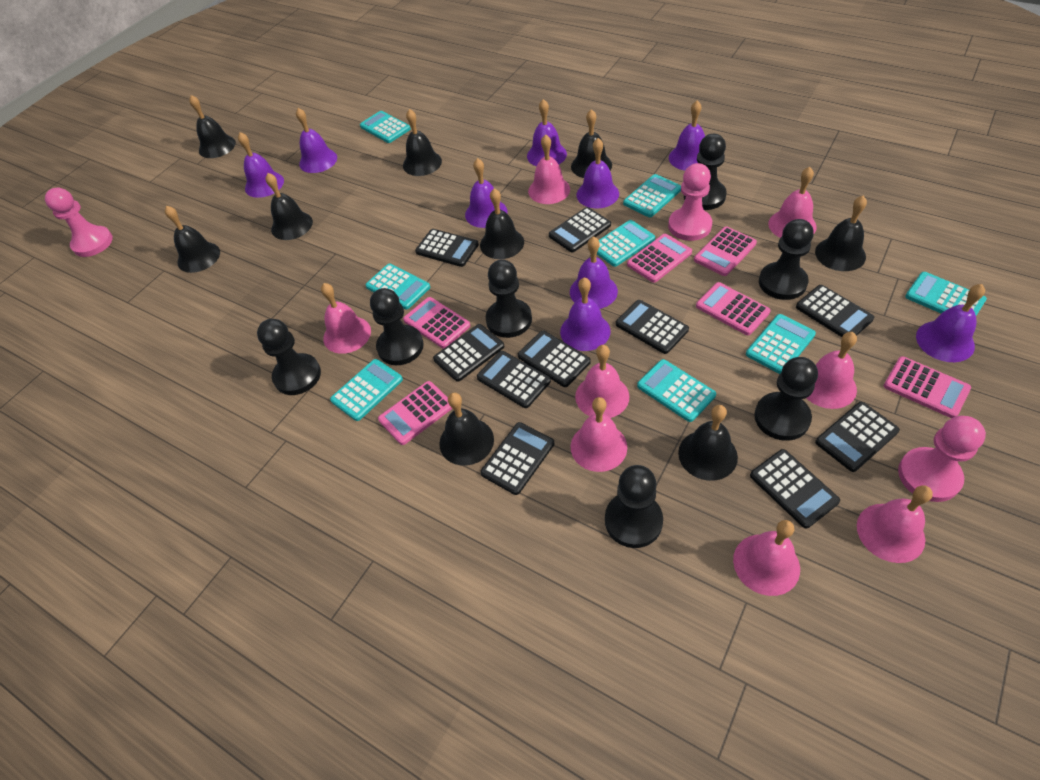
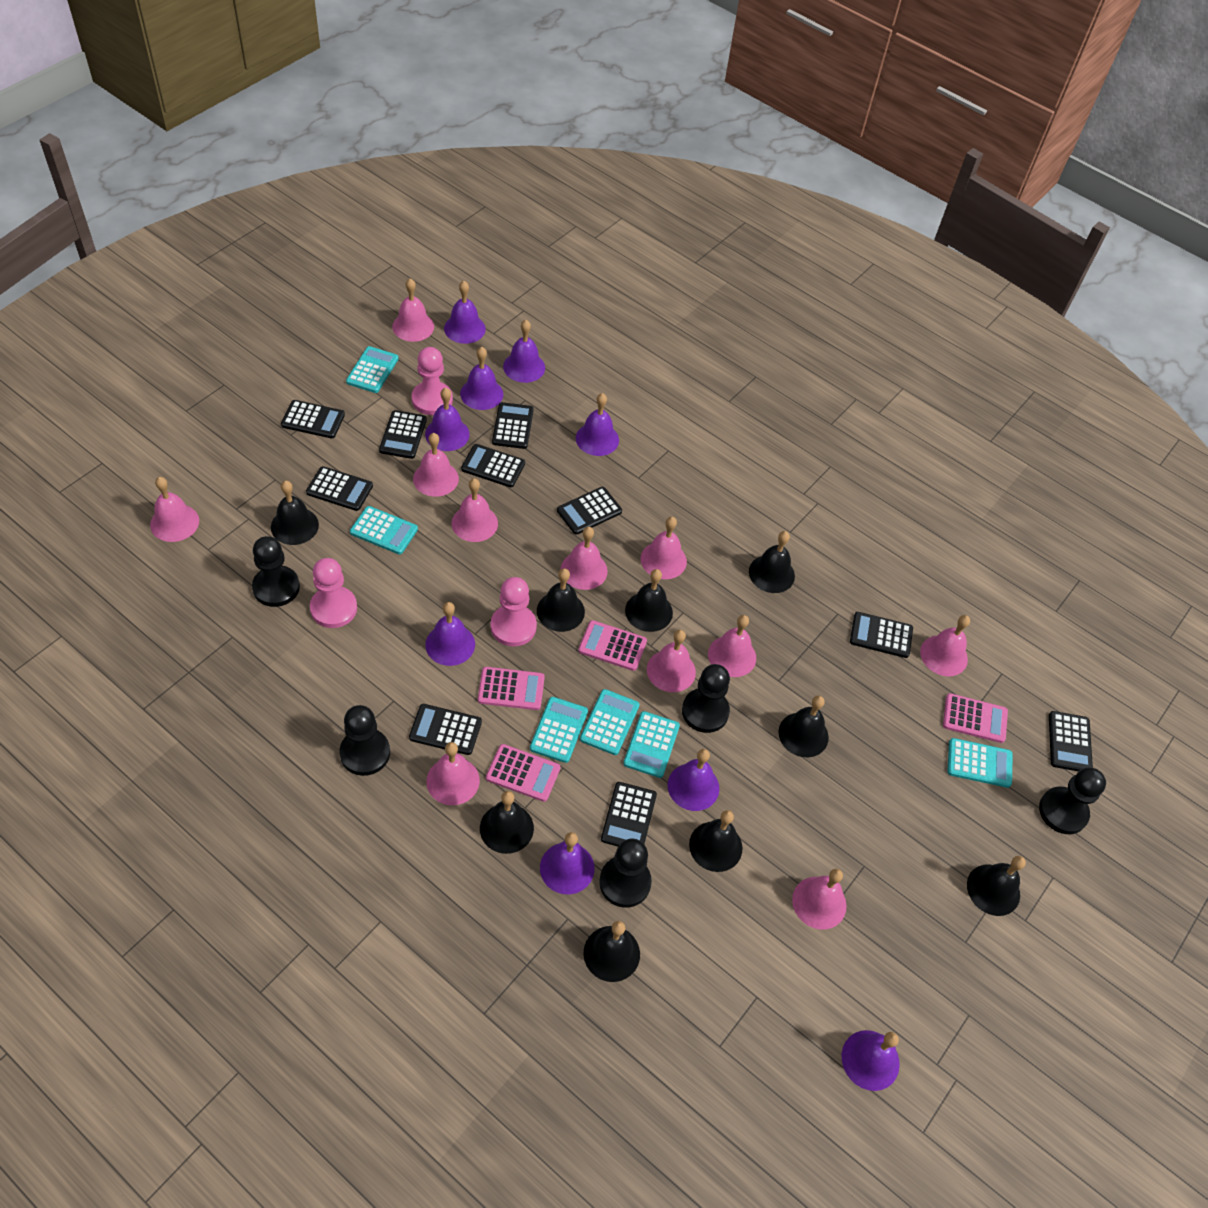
black pawn: 7 -> 5
pink bell: 8 -> 11
pink calculator: 6 -> 4
turquoise calculator: 8 -> 6

